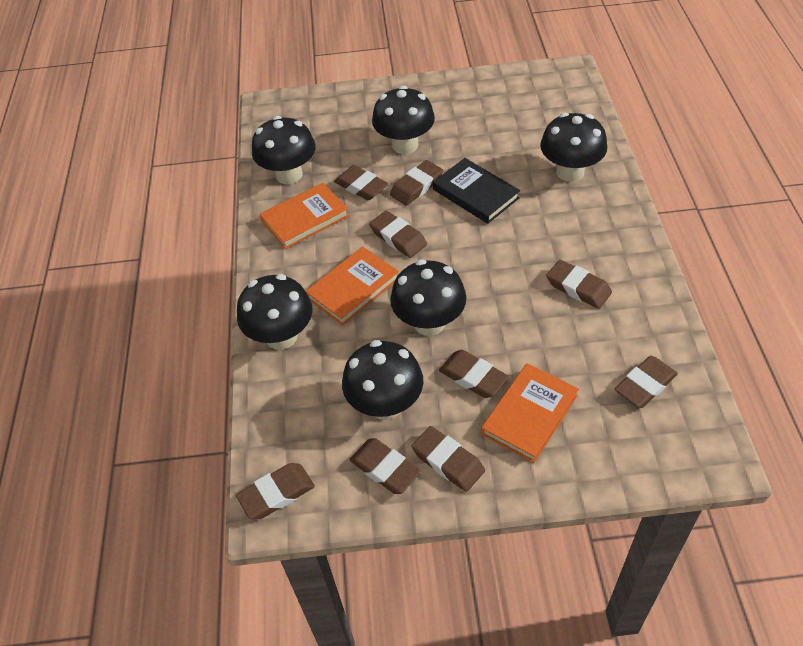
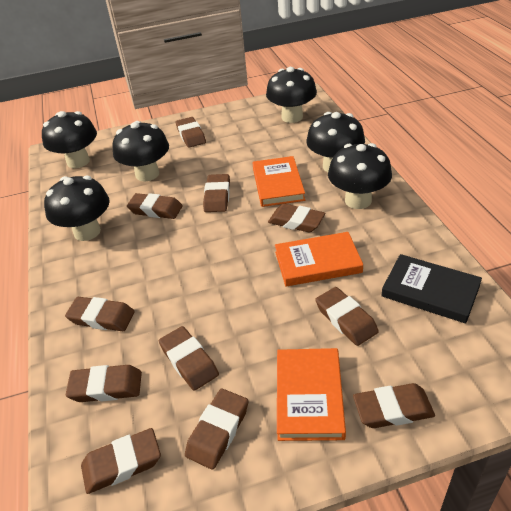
brown eraser: 9 -> 11

